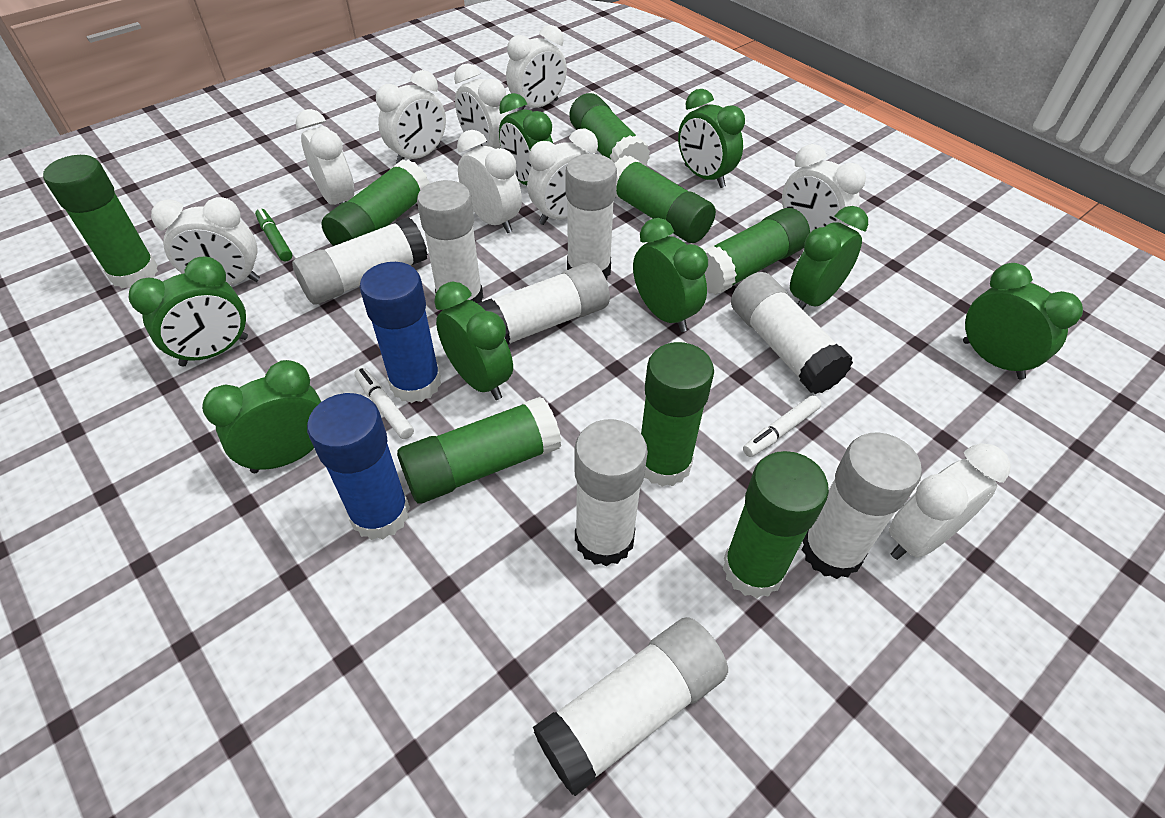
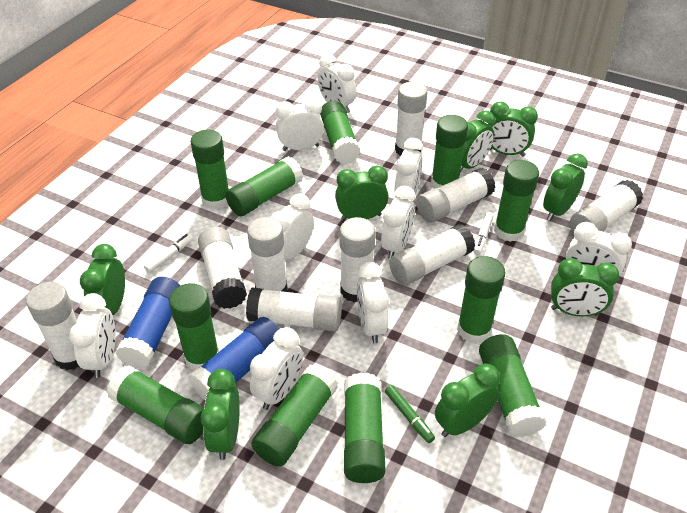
green glue stick: 8 -> 11
white glue stick: 8 -> 9

